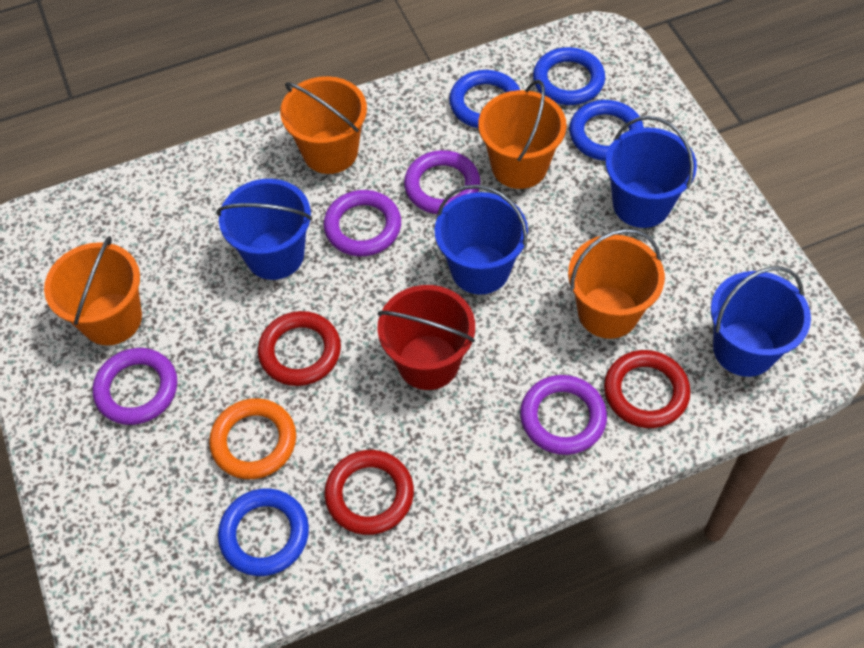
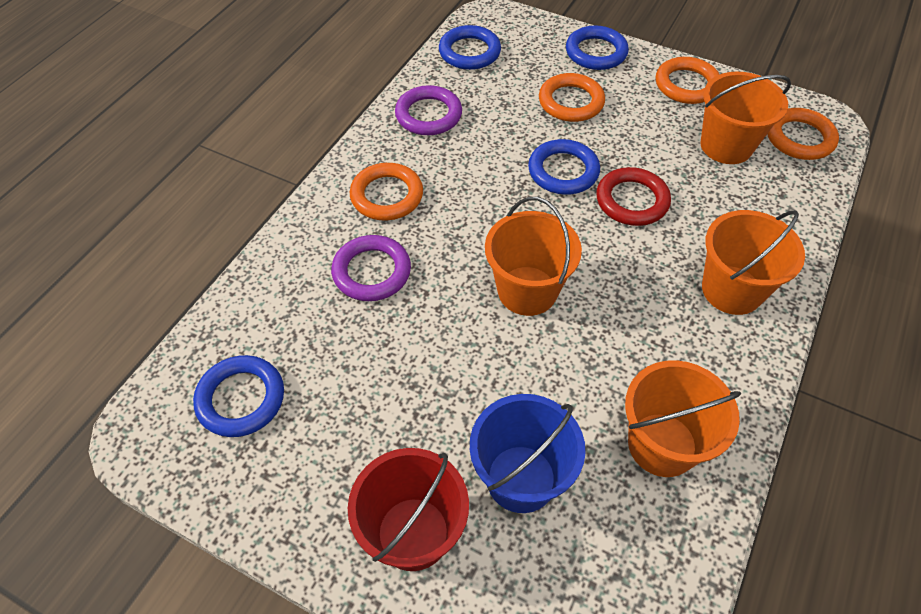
blue bucket: 4 -> 1
orange ring: 1 -> 4
purple ring: 4 -> 2
red ring: 3 -> 1

